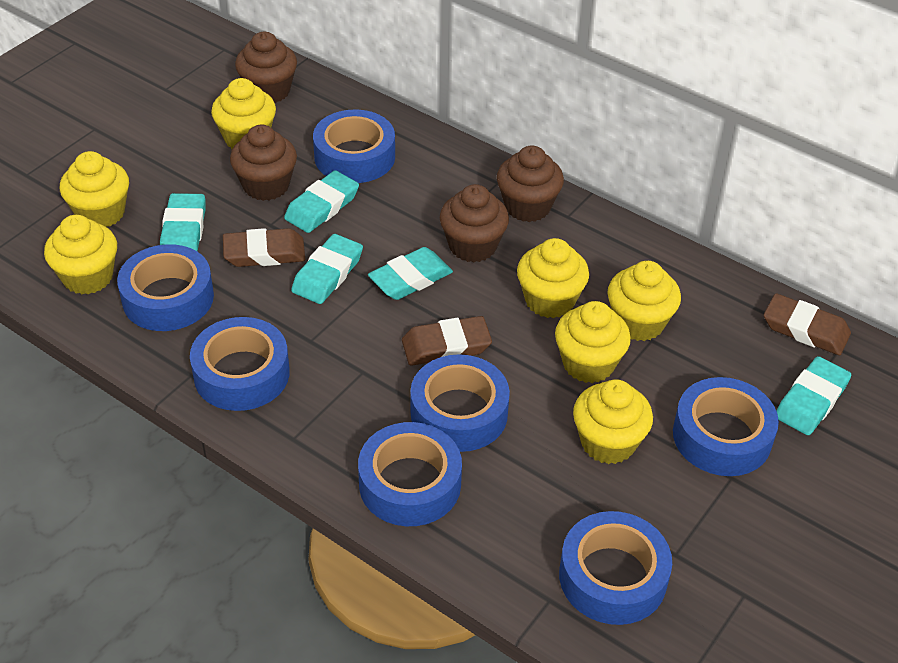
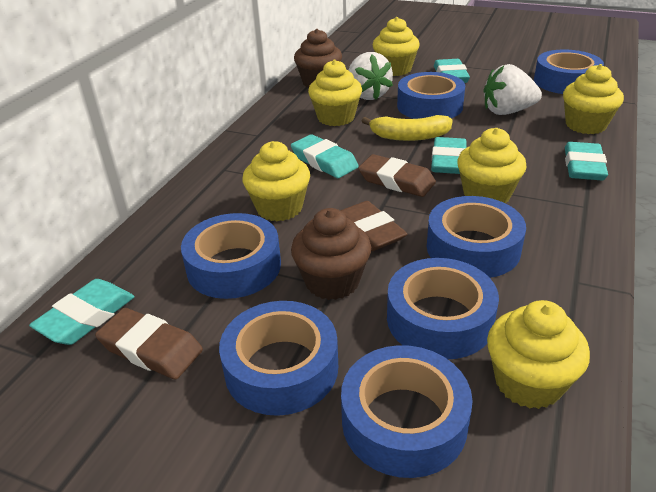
brown cupcake: 4 -> 2
white strawberry: 0 -> 2
yellow banana: 0 -> 1
yellow cupcake: 7 -> 6

